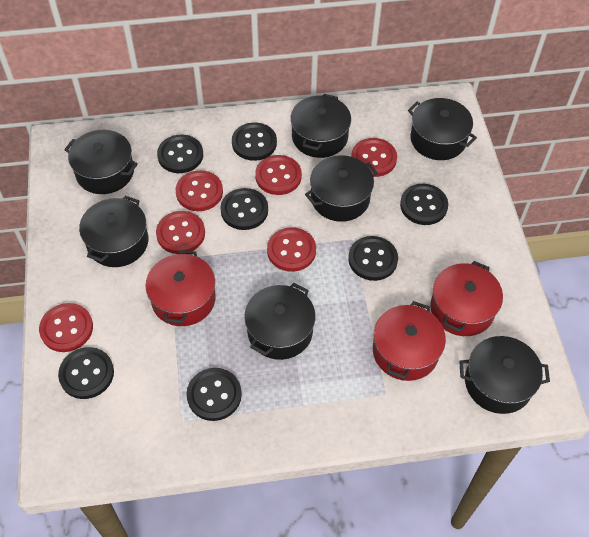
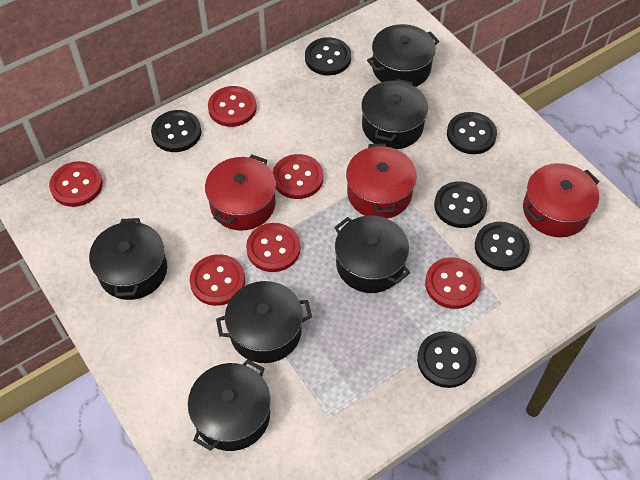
black button: 7 -> 6
black pot: 7 -> 6

